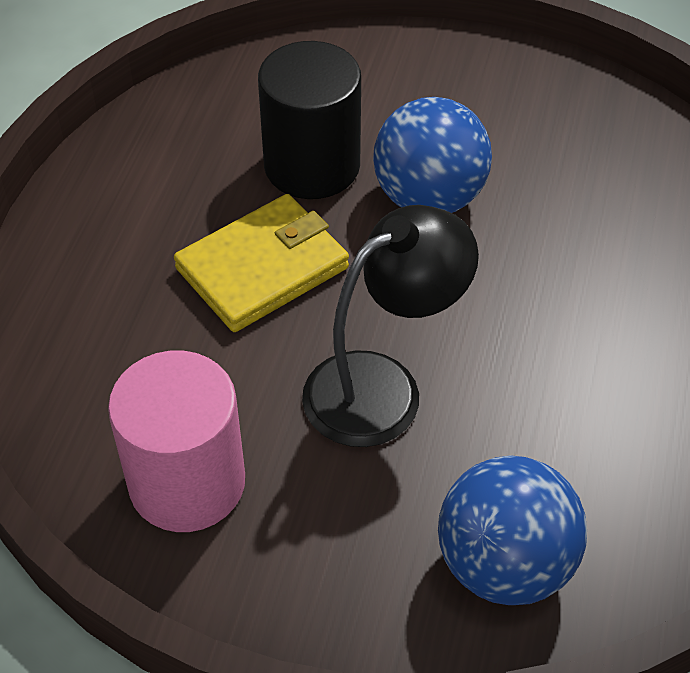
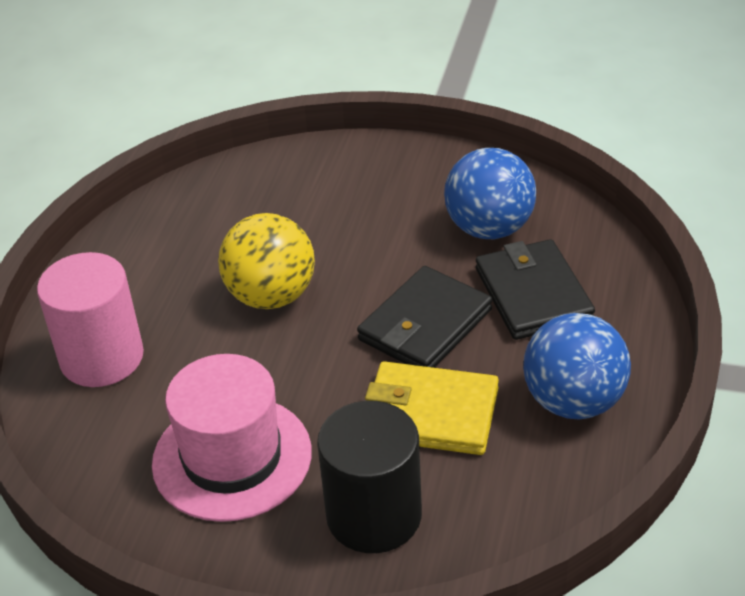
black lamp: 1 -> 0
black wallet: 0 -> 2
pink hat: 0 -> 1
yellow ball: 0 -> 1

